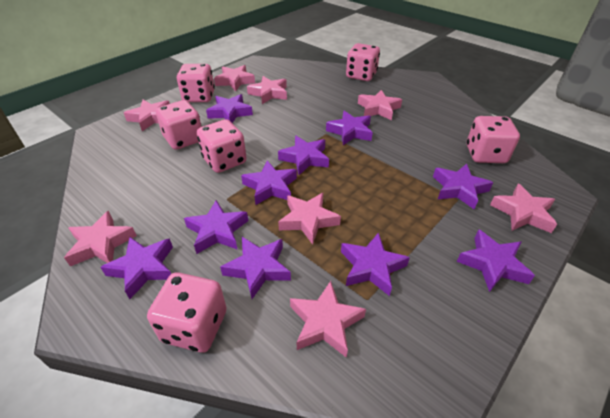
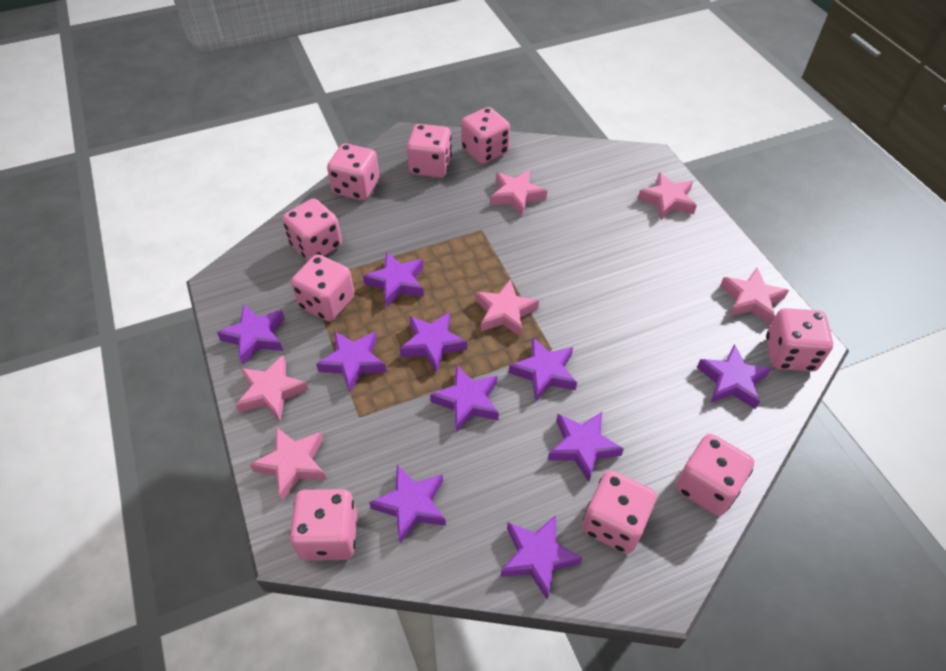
pink dice: 6 -> 9
pink star: 8 -> 6

